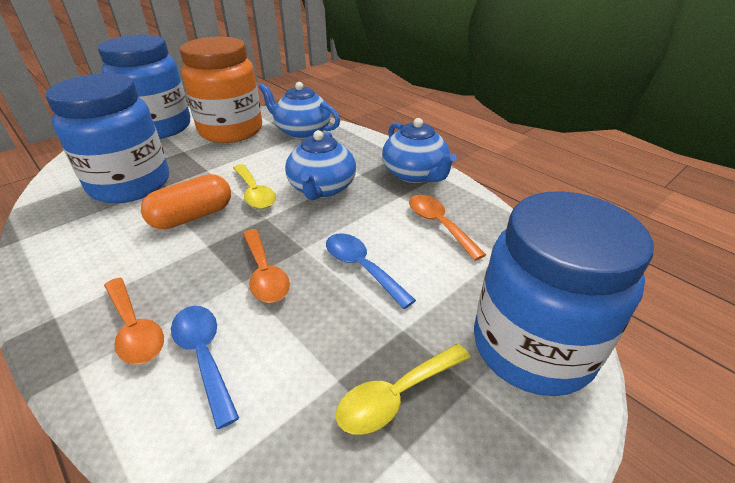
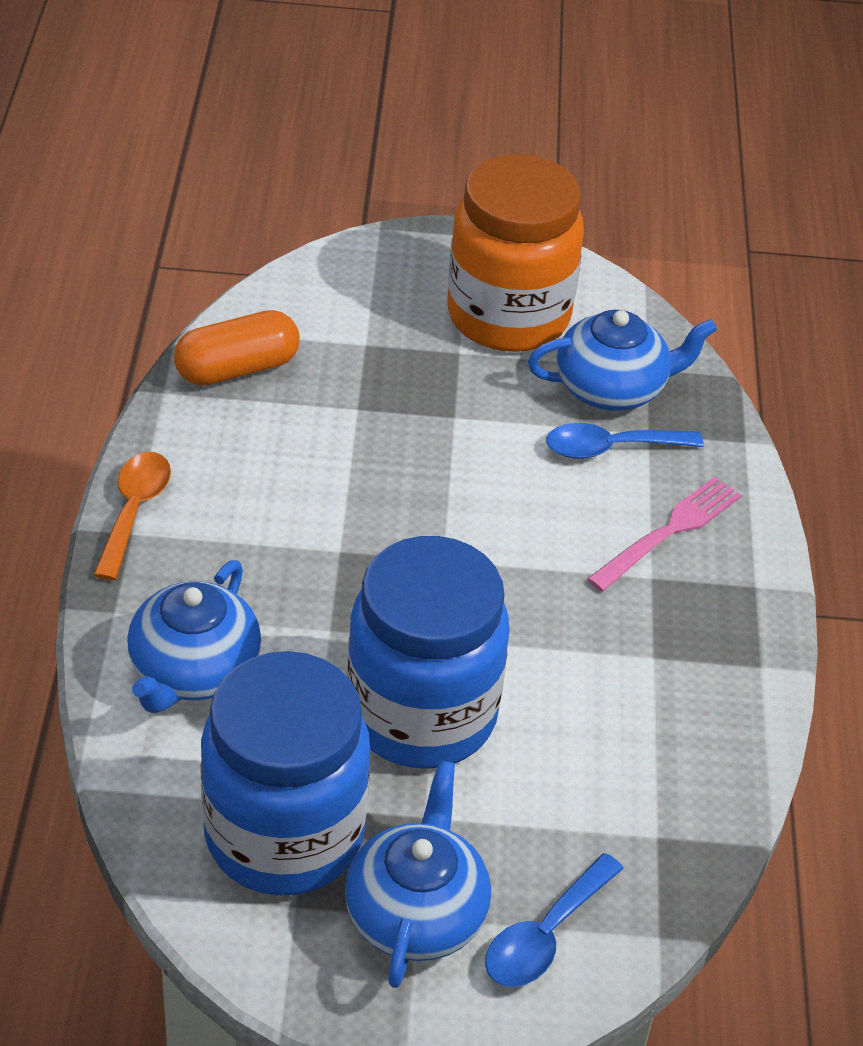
blue jar: 3 -> 2
orange spoon: 3 -> 1
pink fork: 0 -> 1
yellow spoon: 2 -> 0

